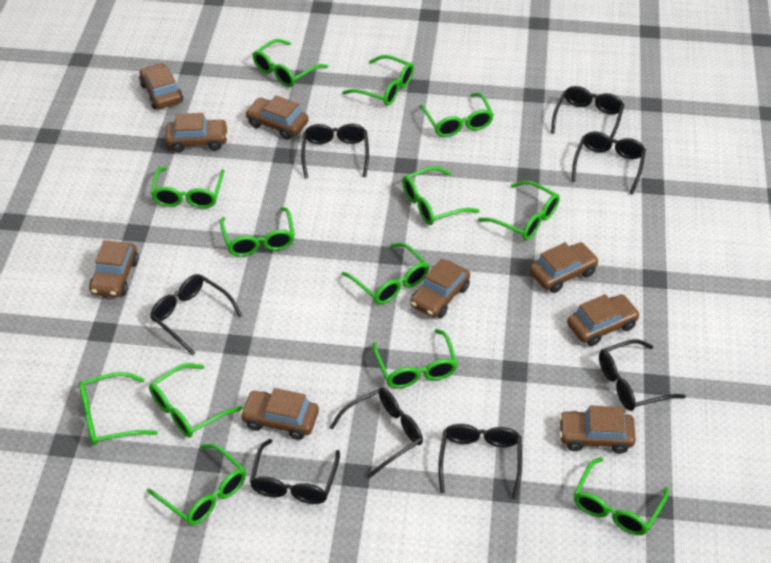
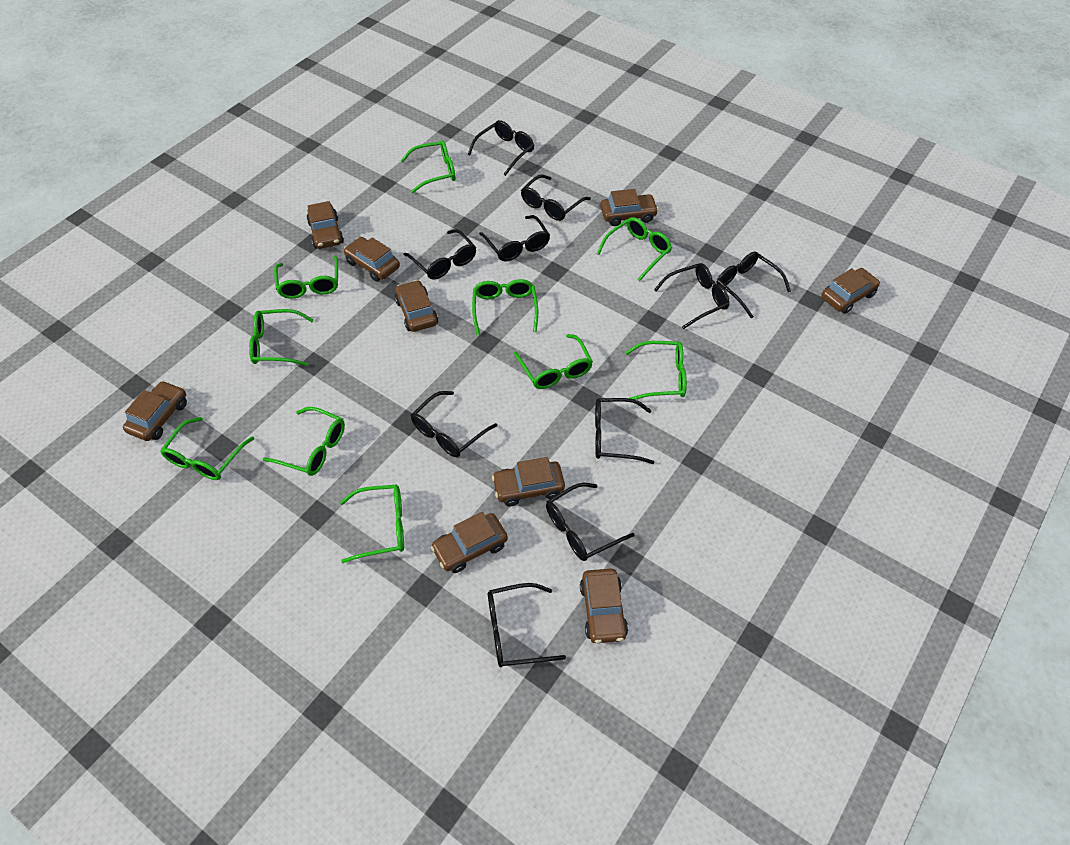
black glasses: 8 -> 10
green glasses: 13 -> 10

